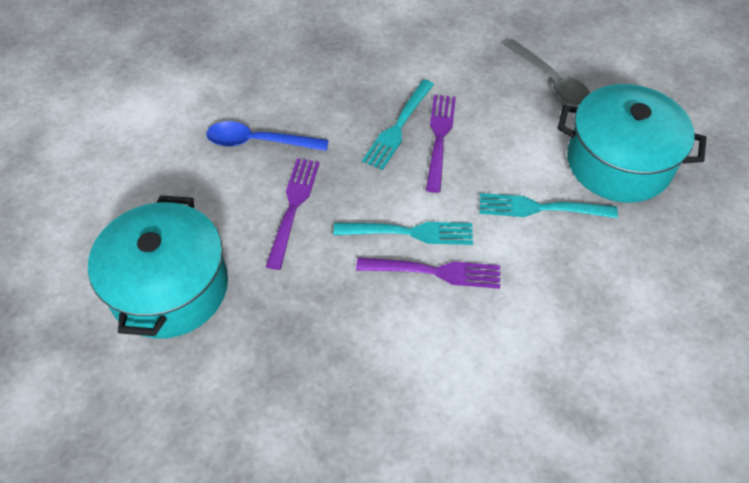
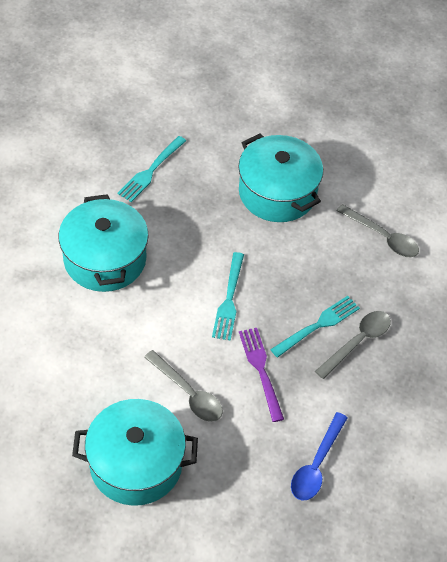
grey spoon: 1 -> 3
purple fork: 3 -> 1
turquoise pot: 2 -> 3

